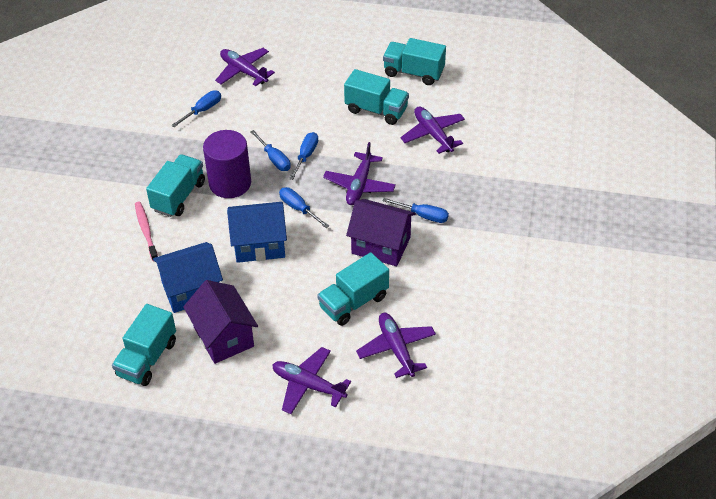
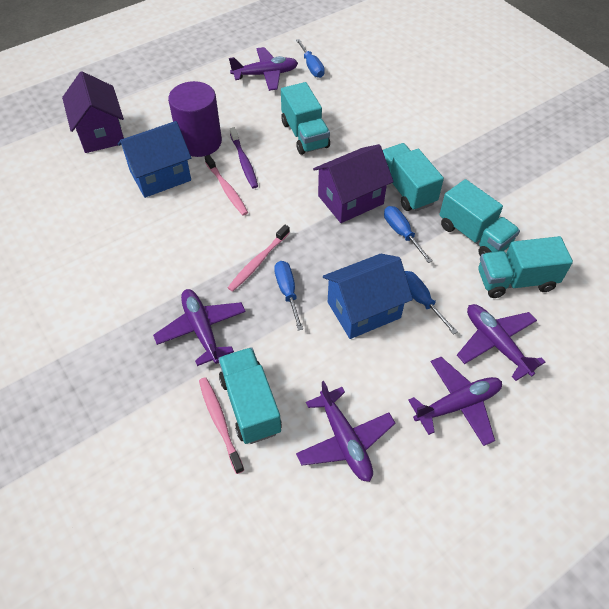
blue screwdriver: 5 -> 4
pink toothbrush: 1 -> 3
purple toothbrush: 0 -> 1

